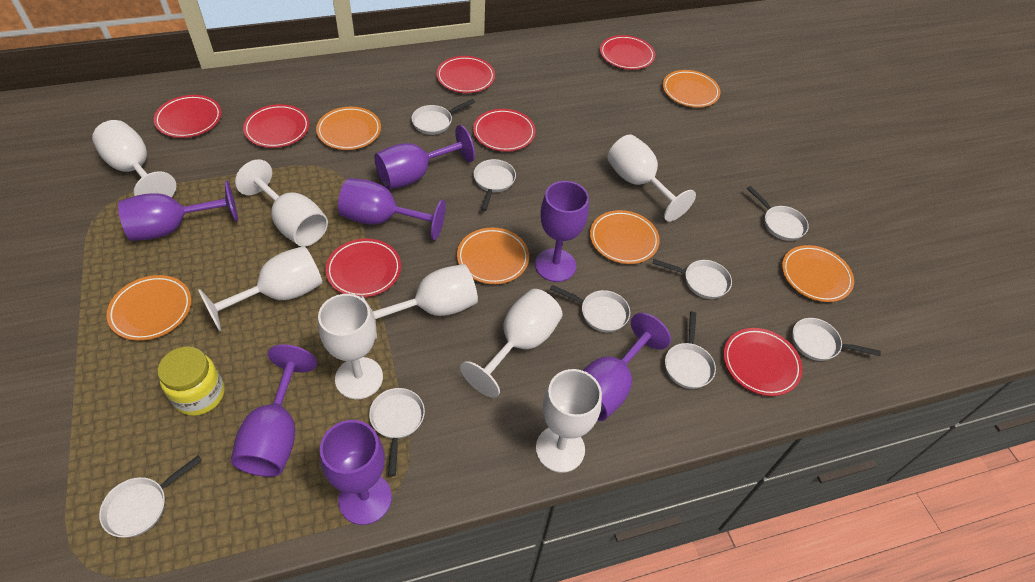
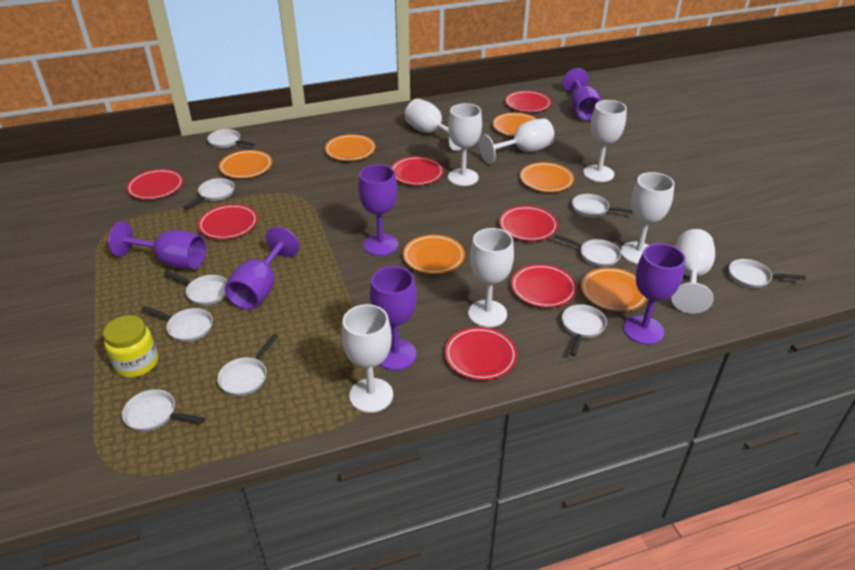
purple goblet: 7 -> 6
white pan: 9 -> 10

